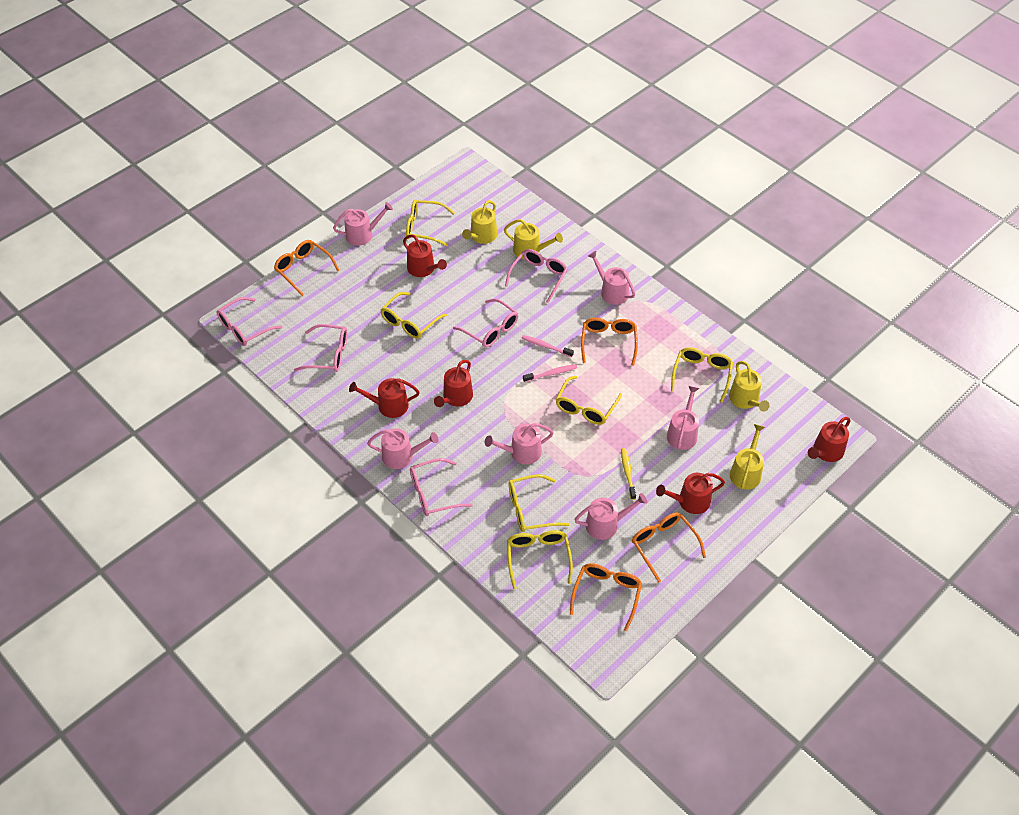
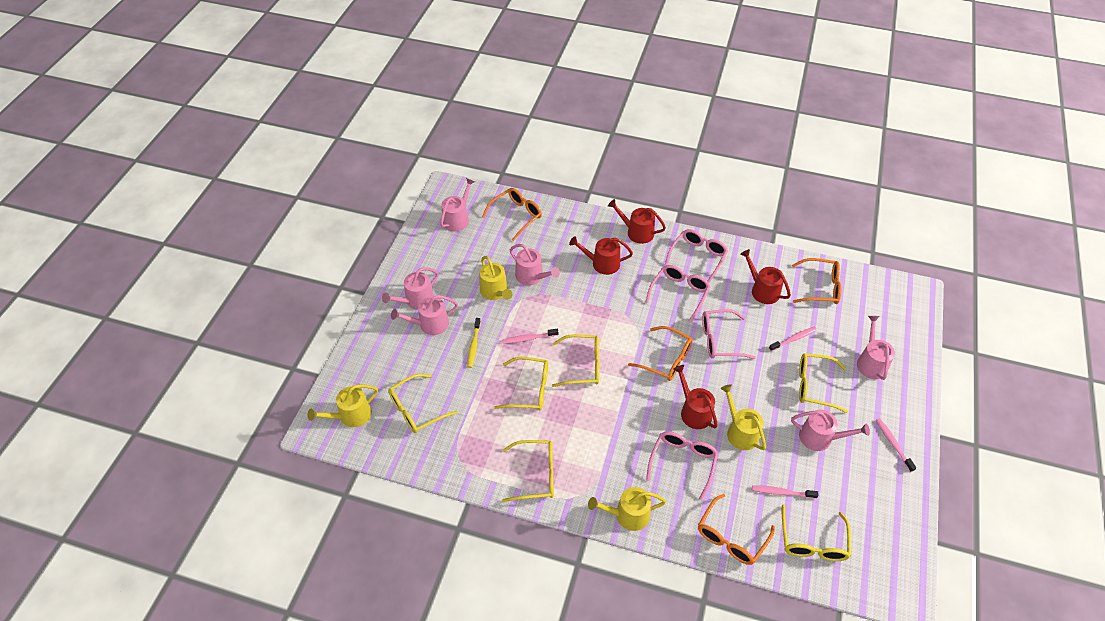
pink glasses: 5 -> 4
pink toothbrush: 2 -> 4
red watering can: 5 -> 4

